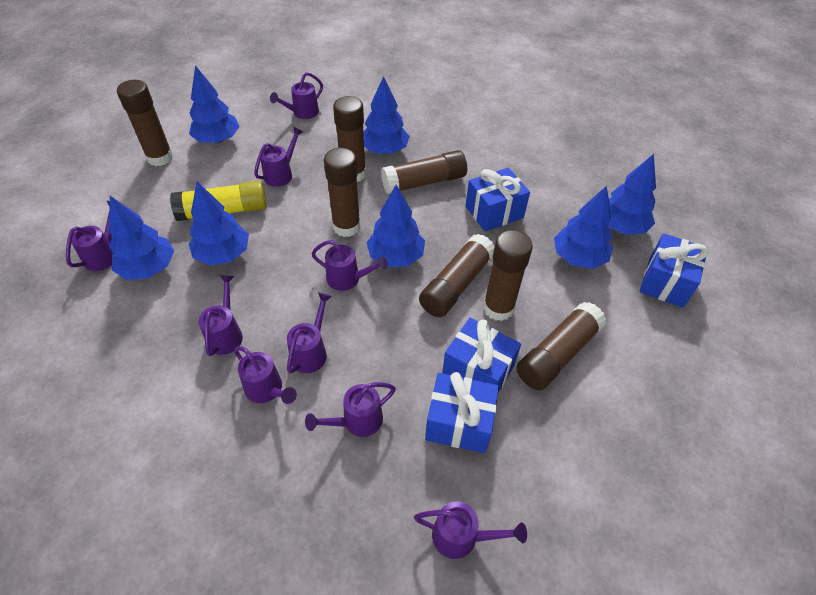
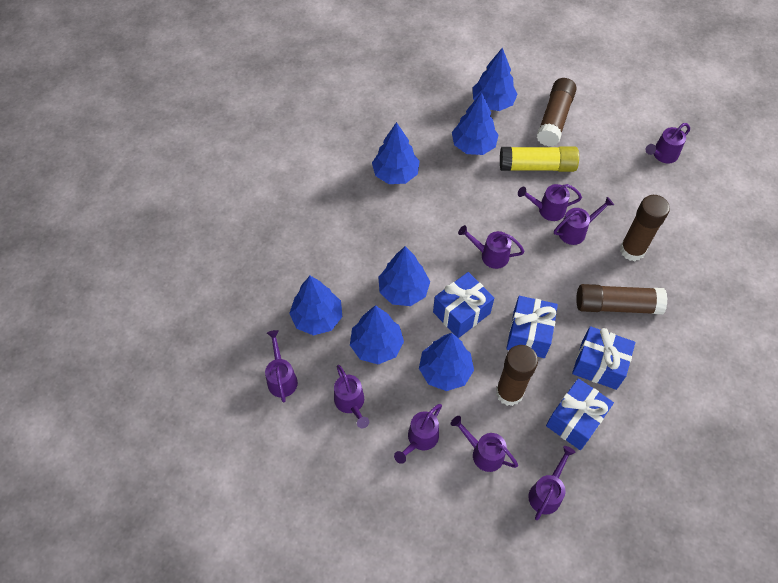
brown glue stick: 7 -> 4

